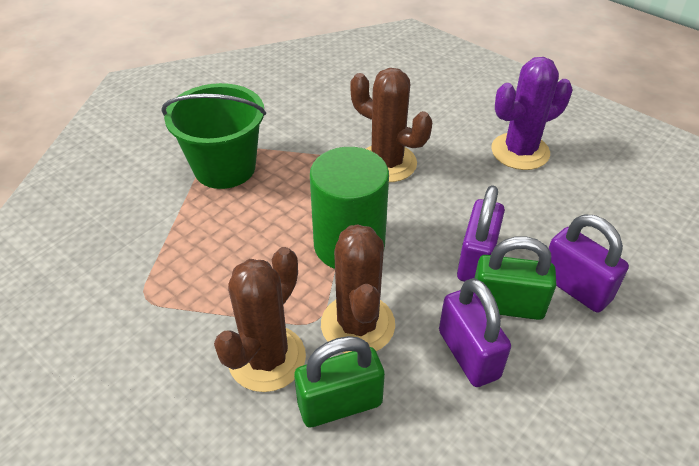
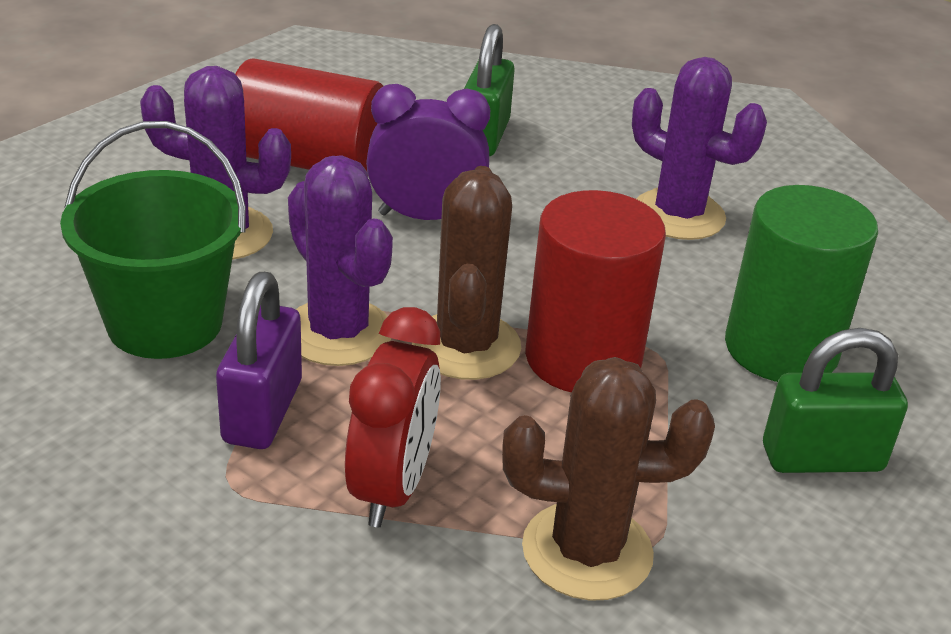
brown cactus: 3 -> 2
purple cactus: 1 -> 3
purple clock: 0 -> 1
purple padlock: 3 -> 1
red clock: 0 -> 1
red cylinder: 0 -> 2

